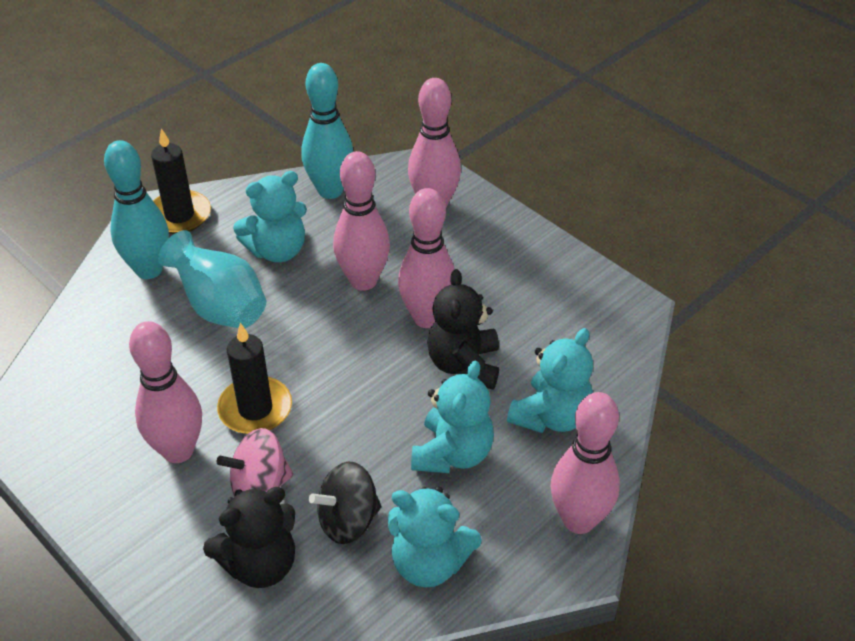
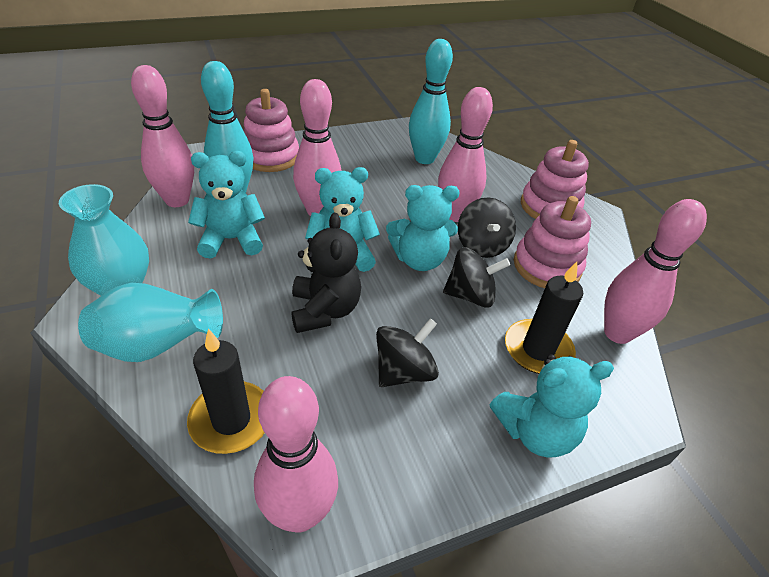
black spinning top: 1 -> 3
black teddy bear: 2 -> 1
pink spinning top: 1 -> 0
pink stacking toy: 0 -> 3
turquoise vase: 1 -> 2

